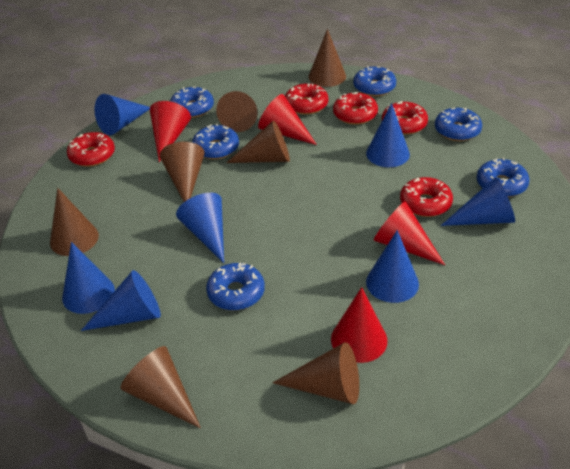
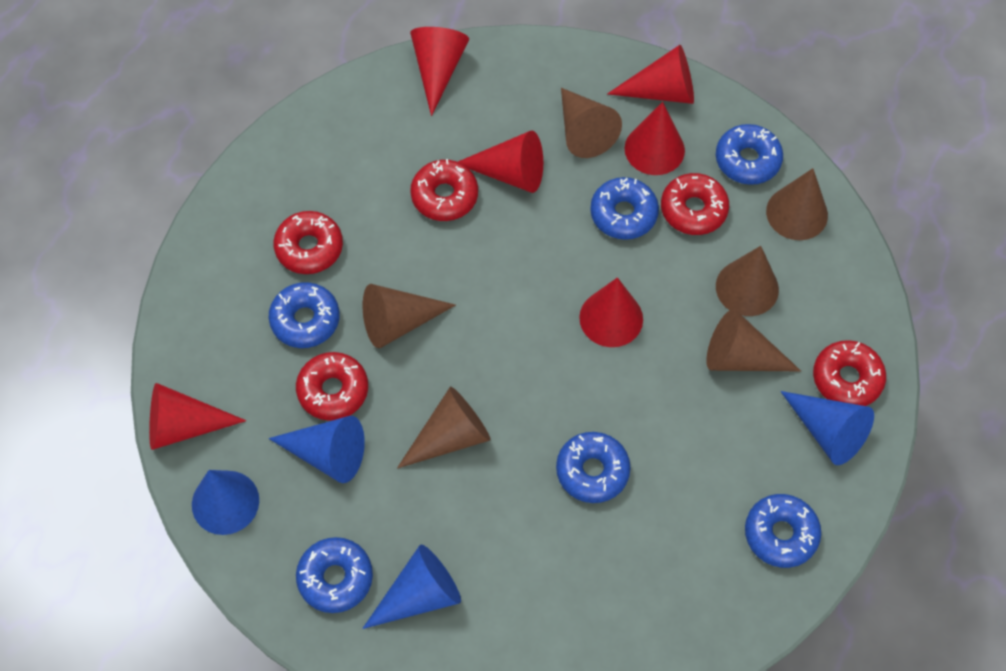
blue cone: 7 -> 4
brown cone: 7 -> 6
red cone: 4 -> 6

